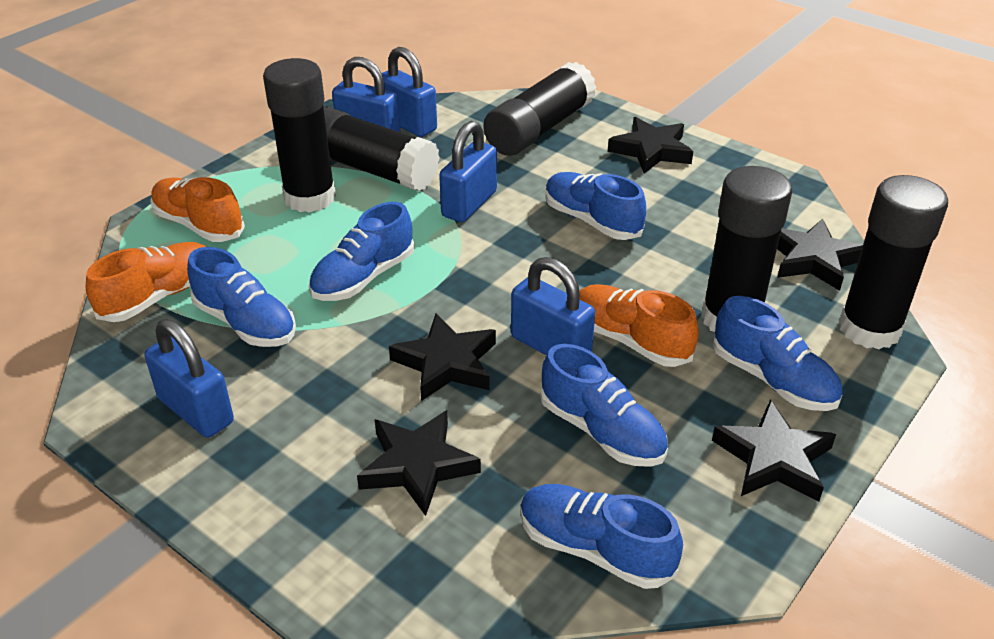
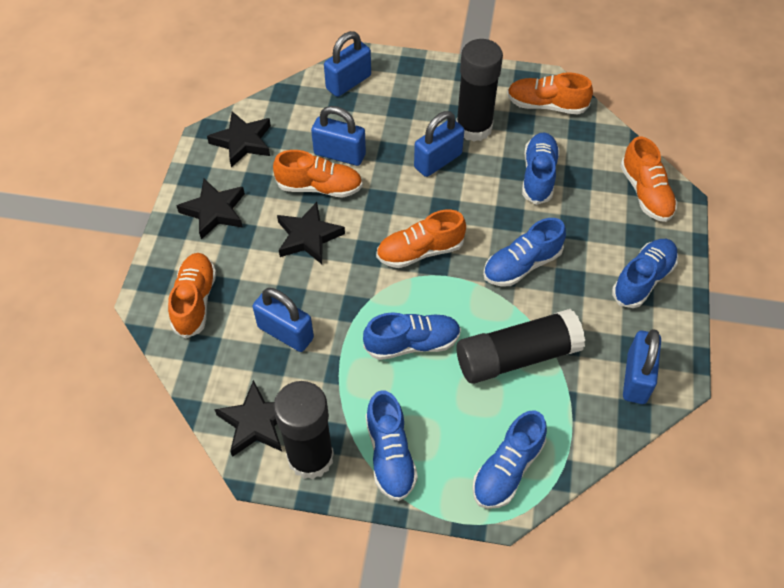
black glue stick: 5 -> 3
black star: 5 -> 4
orange shoe: 3 -> 5

